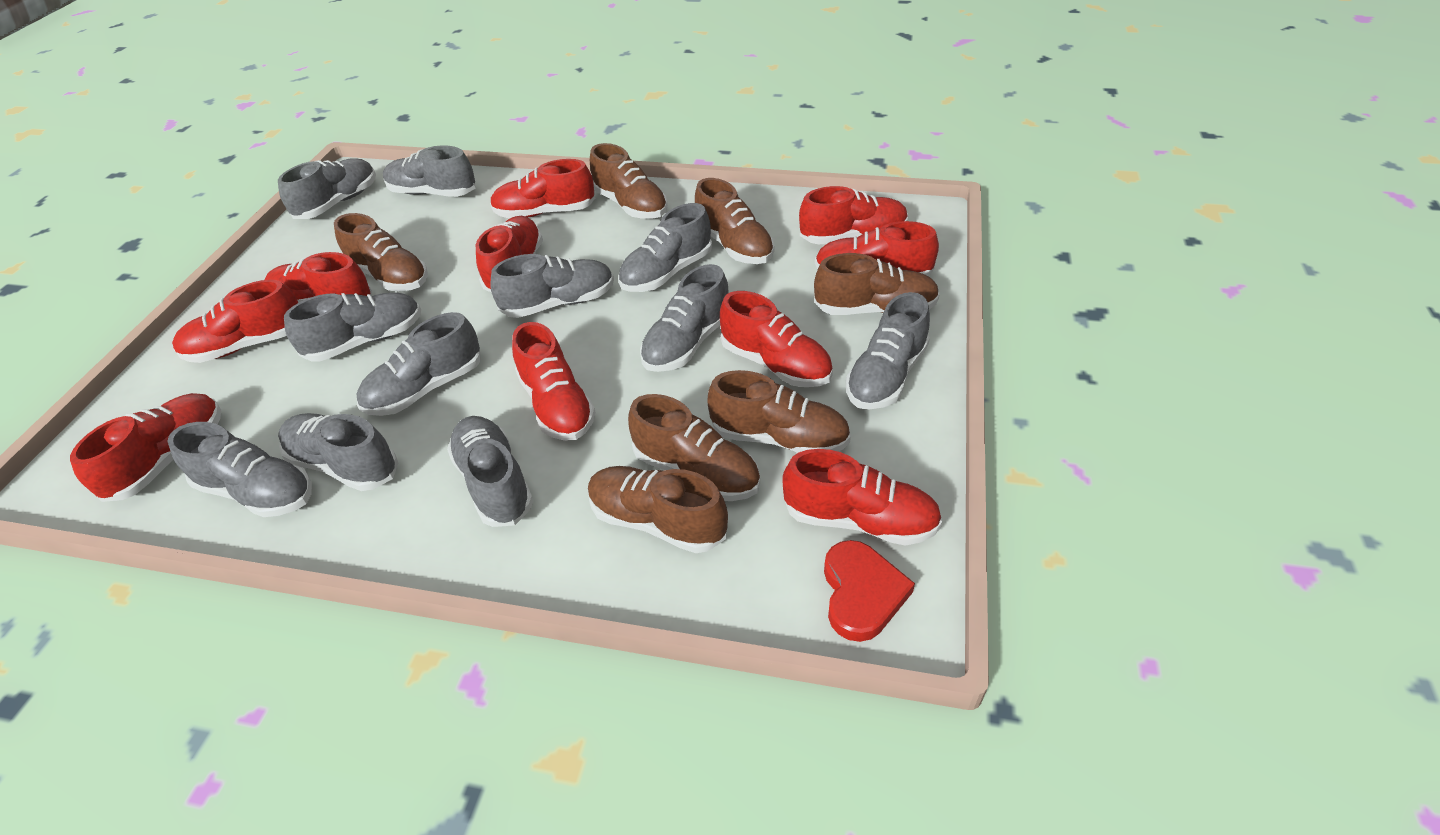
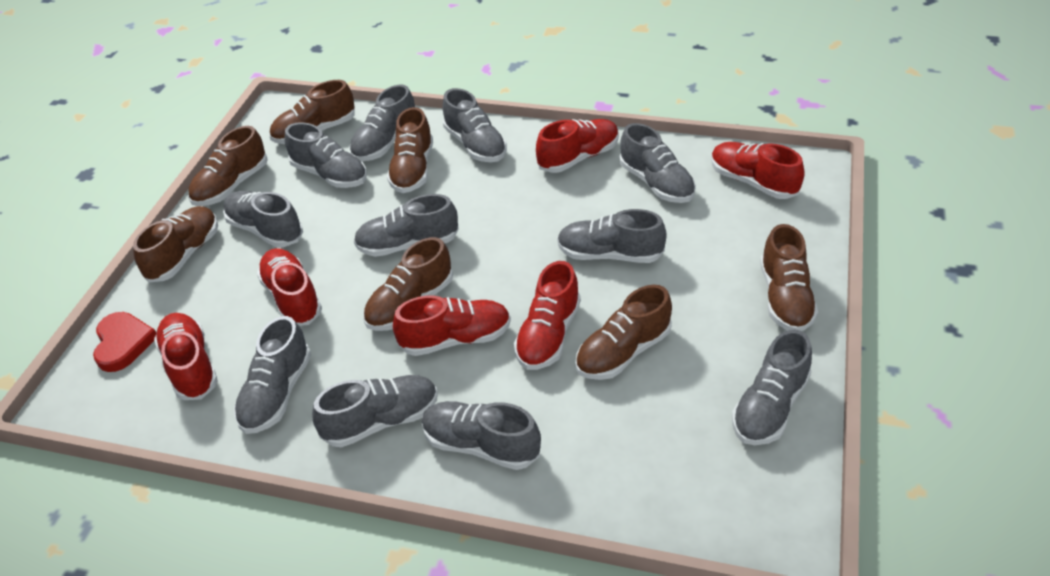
red shoe: 10 -> 6

